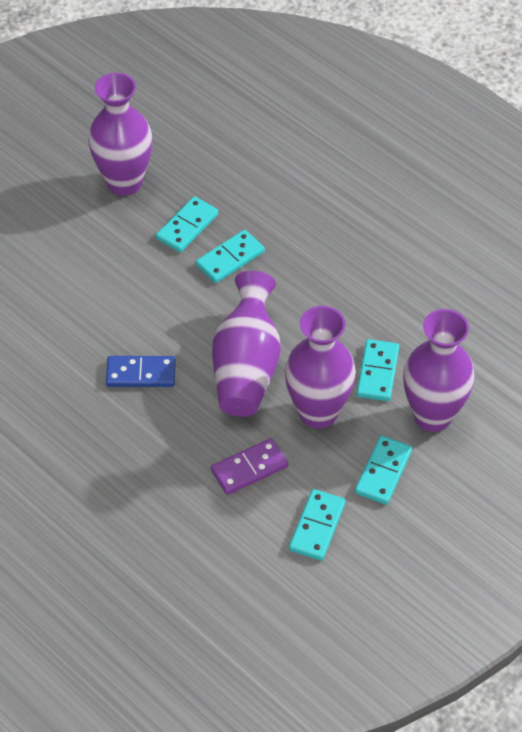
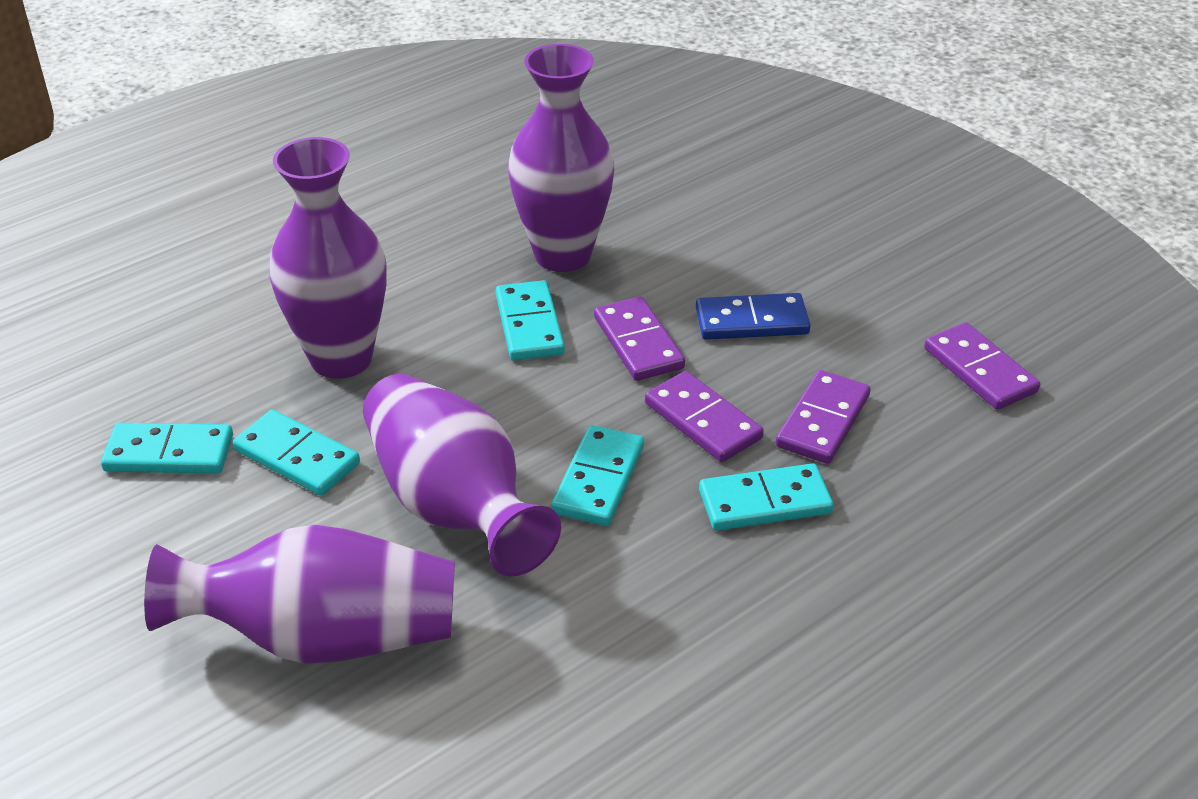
purple domino: 1 -> 4

